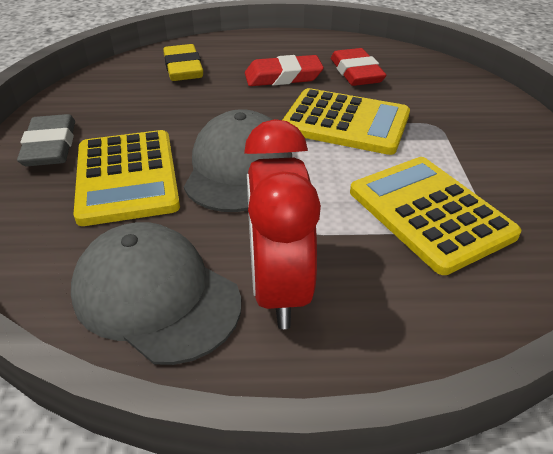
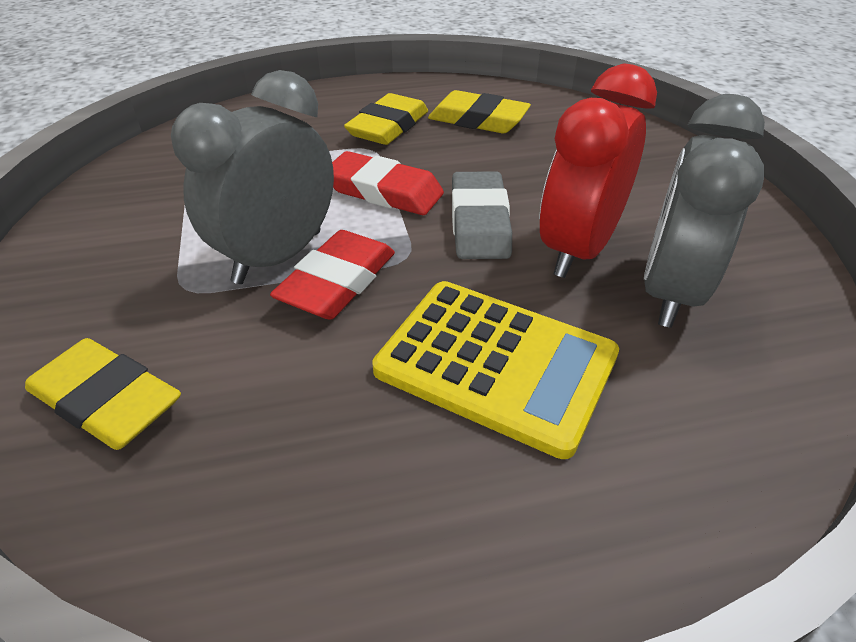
grey cap: 2 -> 0
grey clock: 0 -> 2
yellow calculator: 3 -> 1
yellow eraser: 1 -> 3

